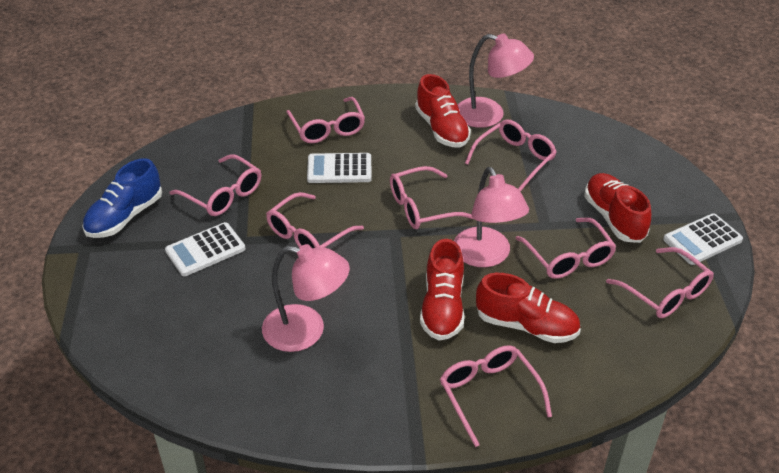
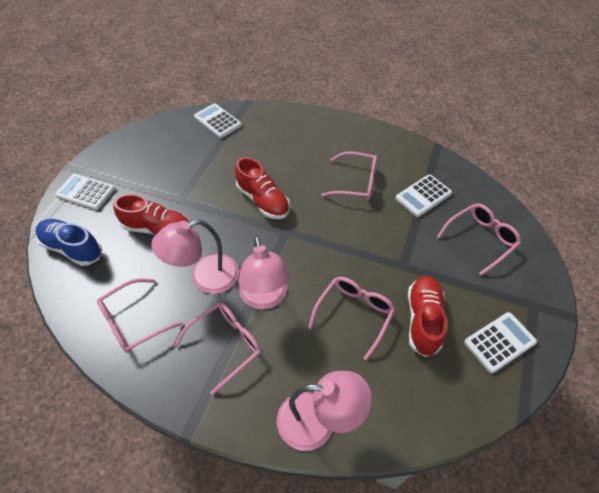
pink glasses: 8 -> 5
red shoe: 4 -> 3
white calculator: 3 -> 4

